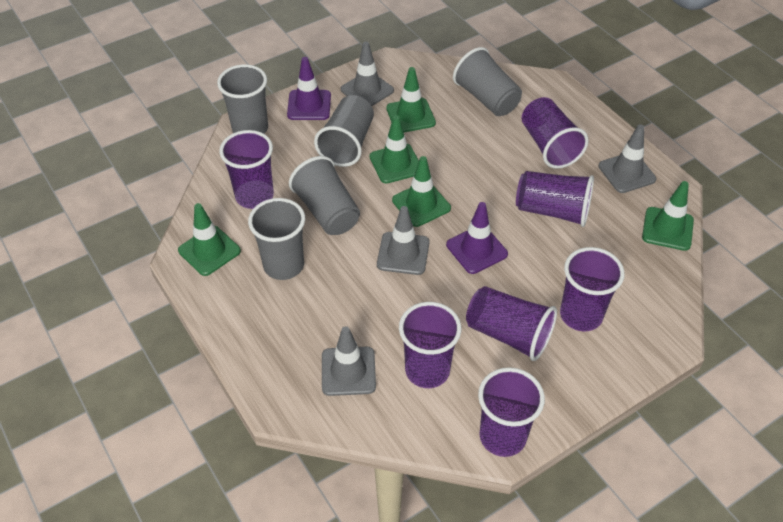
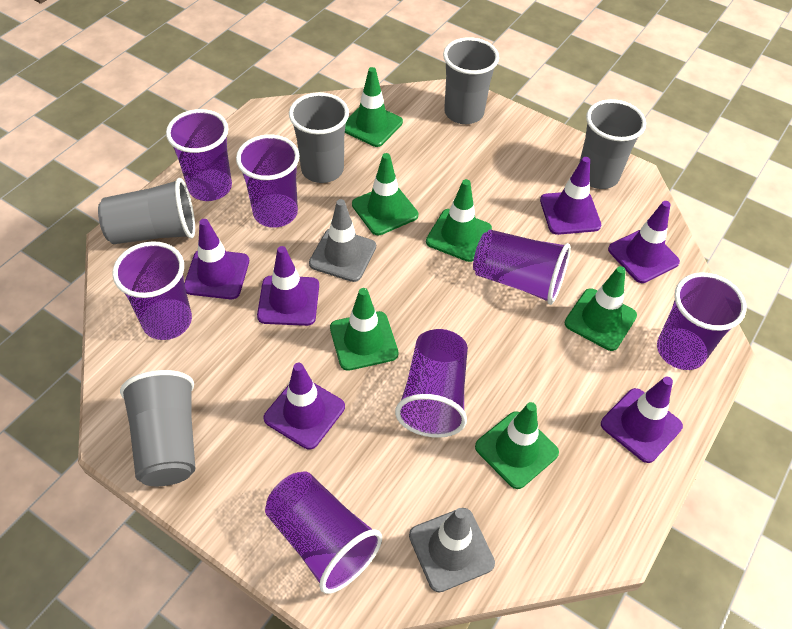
green traffic cone: 5 -> 6
grey traffic cone: 4 -> 2
purple traffic cone: 2 -> 6

